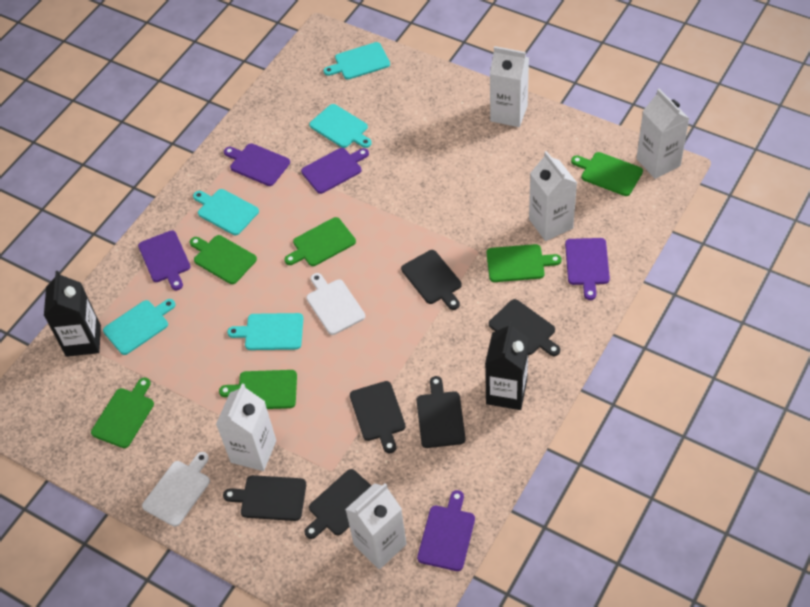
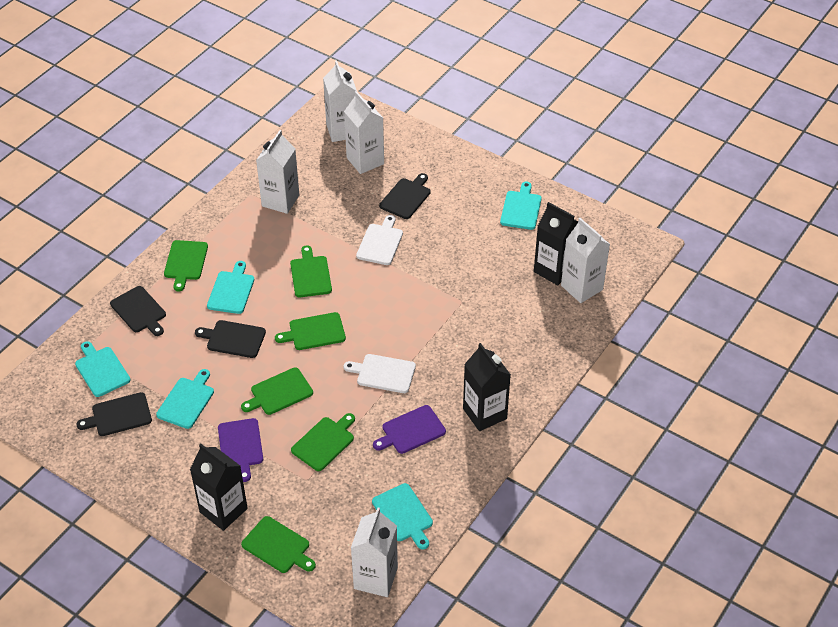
black carton: 2 -> 3
black cutting board: 6 -> 4
purple cutting board: 5 -> 2

